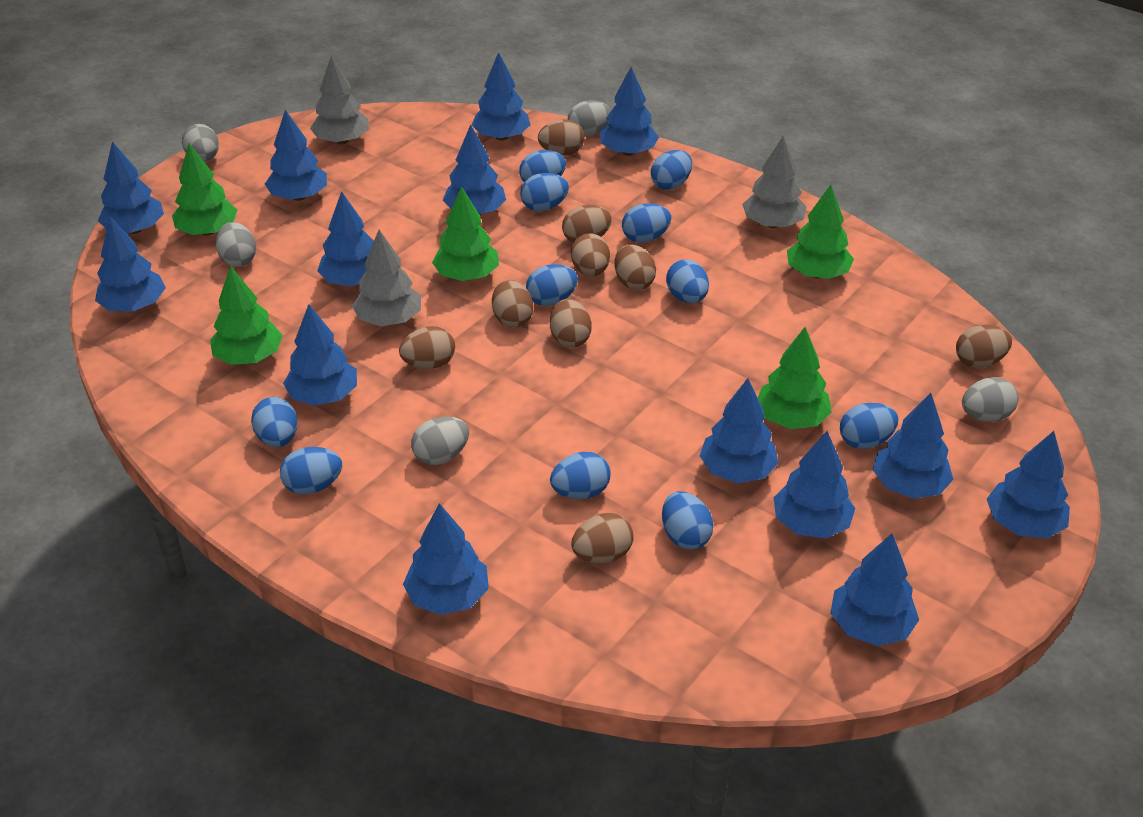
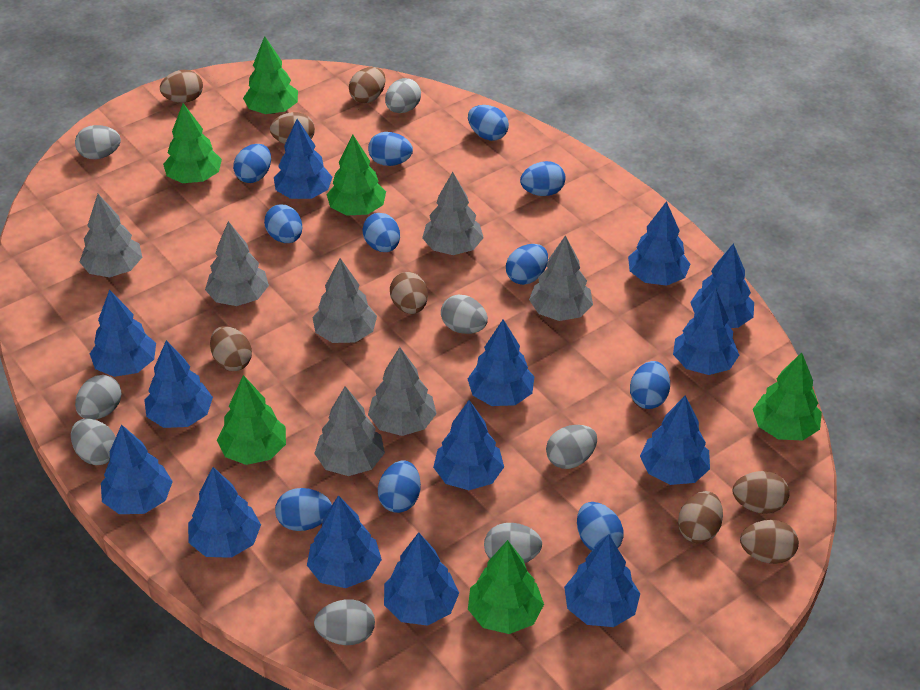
brown egg: 9 -> 8
green tree: 5 -> 6
grey egg: 5 -> 8
grey tree: 3 -> 7

